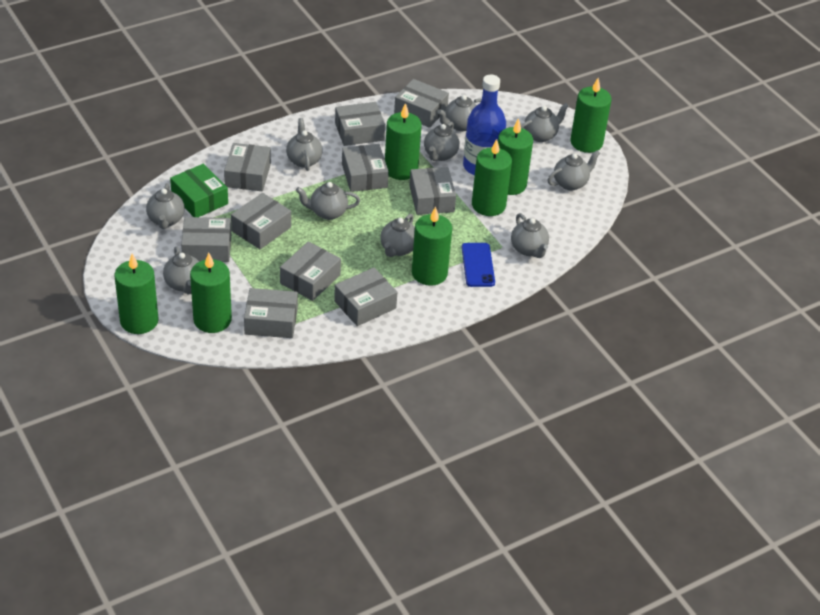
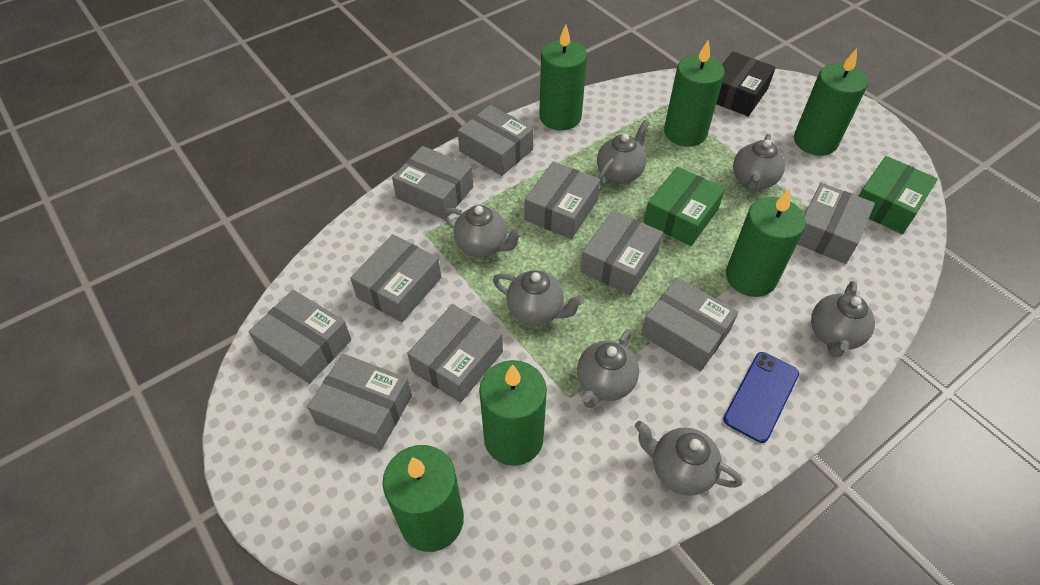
black box: 0 -> 1
blue bottle: 1 -> 0
green box: 1 -> 2
green candle: 7 -> 6
grey teapot: 10 -> 7

